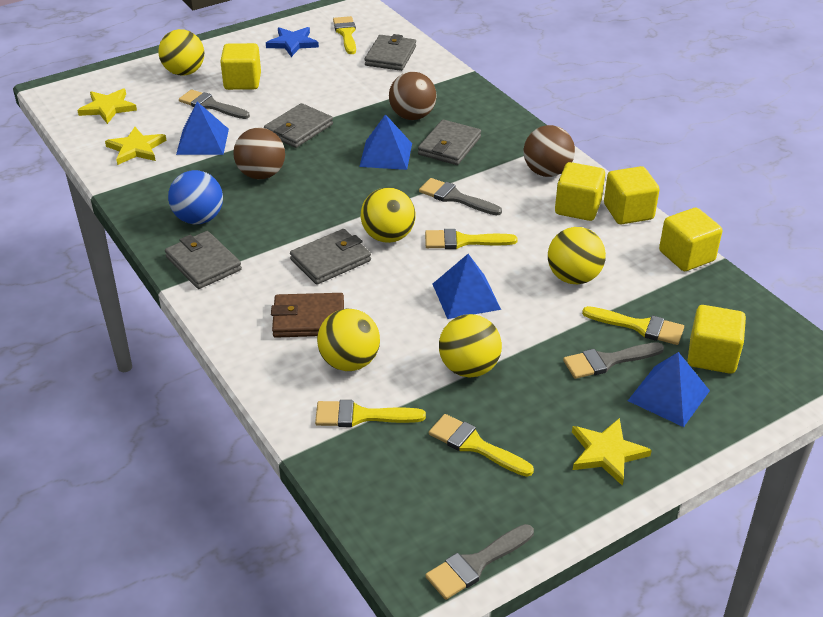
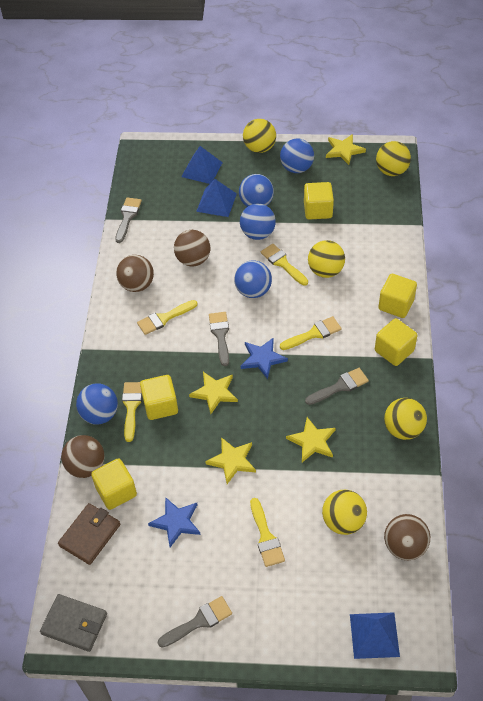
blue ball: 1 -> 5
blue pyramid: 4 -> 3
blue star: 1 -> 2
brown ball: 3 -> 4
grey wallet: 5 -> 1
yellow star: 3 -> 4

